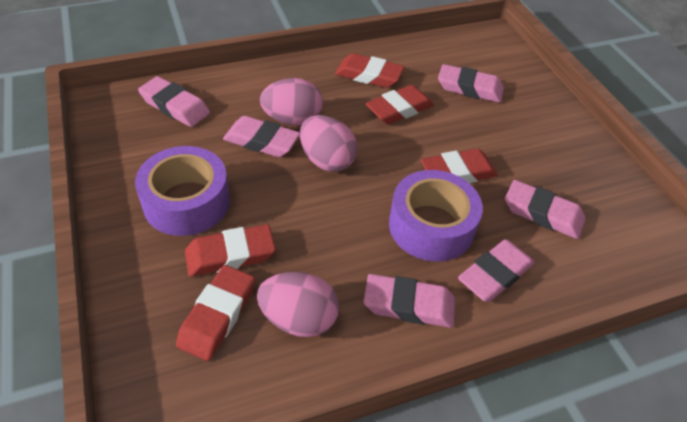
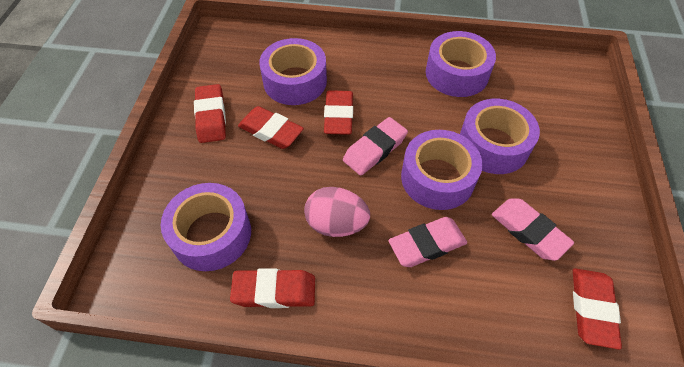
pink egg: 3 -> 1
pink eraser: 6 -> 3
purple tape: 2 -> 5

